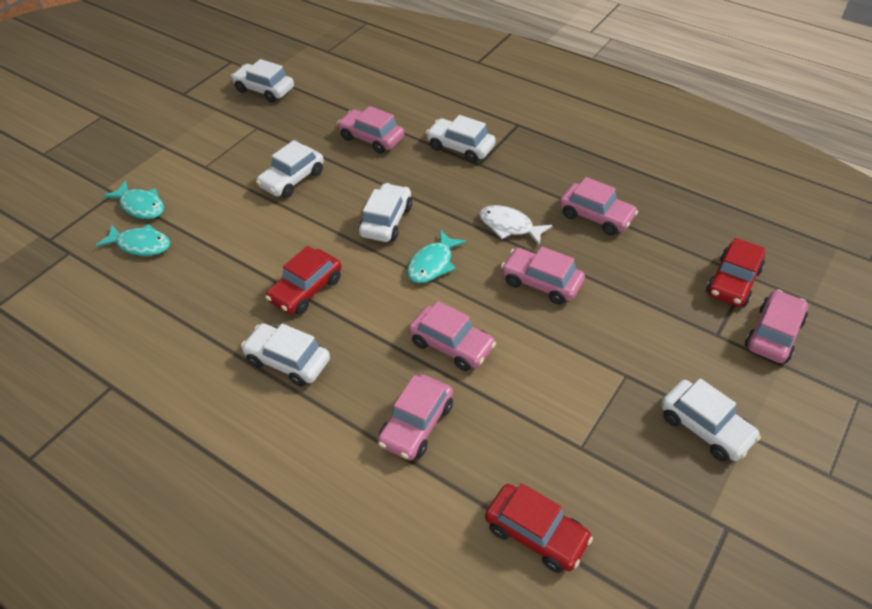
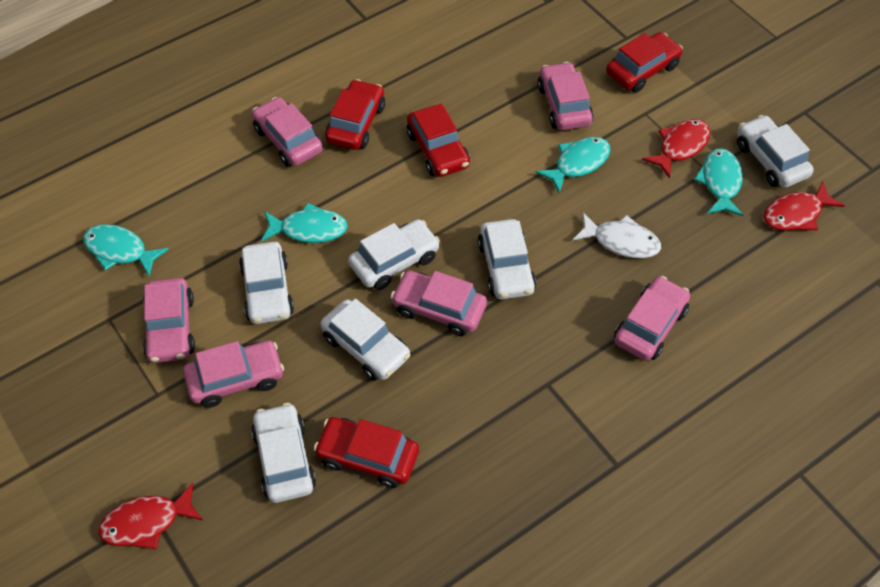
red car: 3 -> 4
red fish: 0 -> 3
turquoise fish: 3 -> 4

